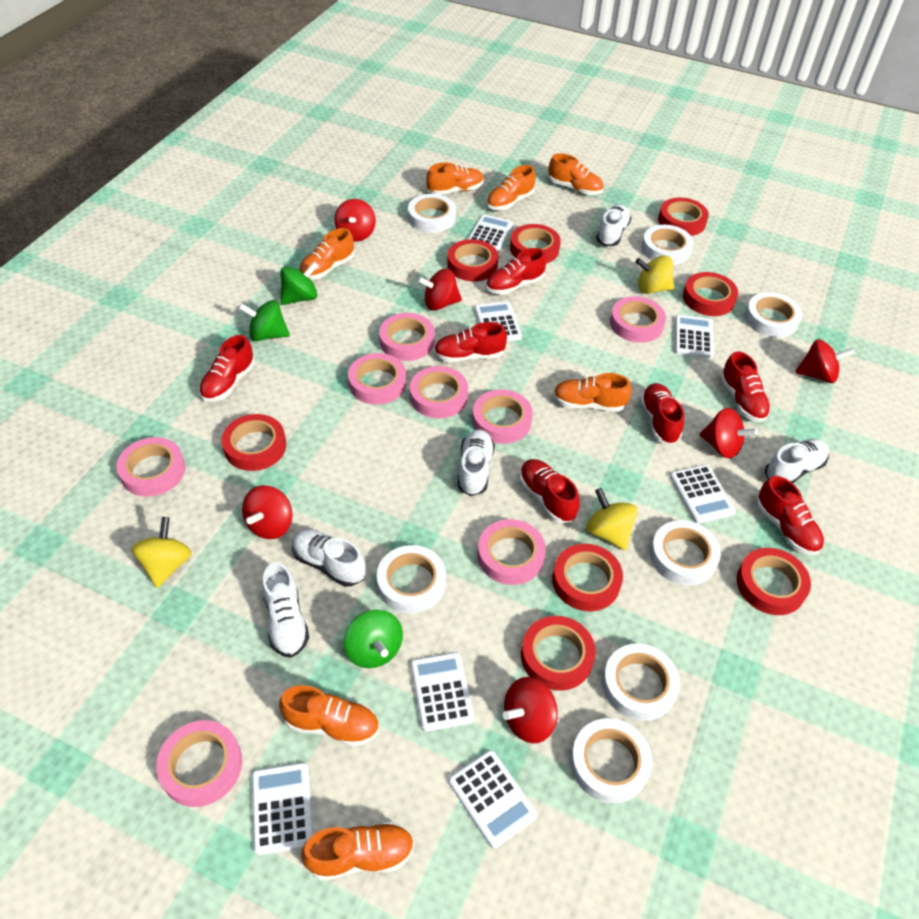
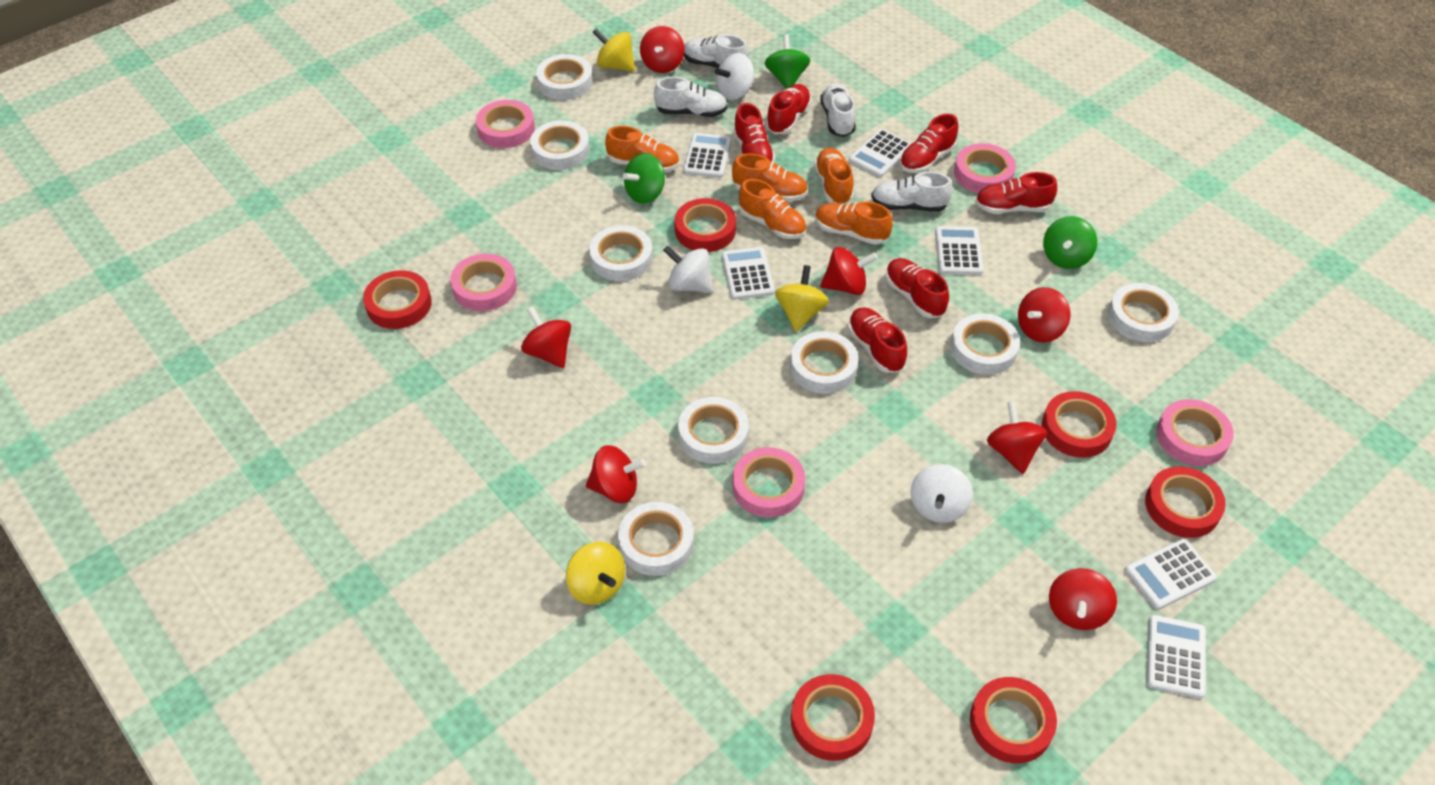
orange shoe: 7 -> 5
pink tape: 8 -> 5
red shoe: 7 -> 6
red spinning top: 6 -> 7
red tape: 8 -> 6
white calculator: 7 -> 6
white shoe: 5 -> 4
white spinning top: 0 -> 3
white tape: 7 -> 8

